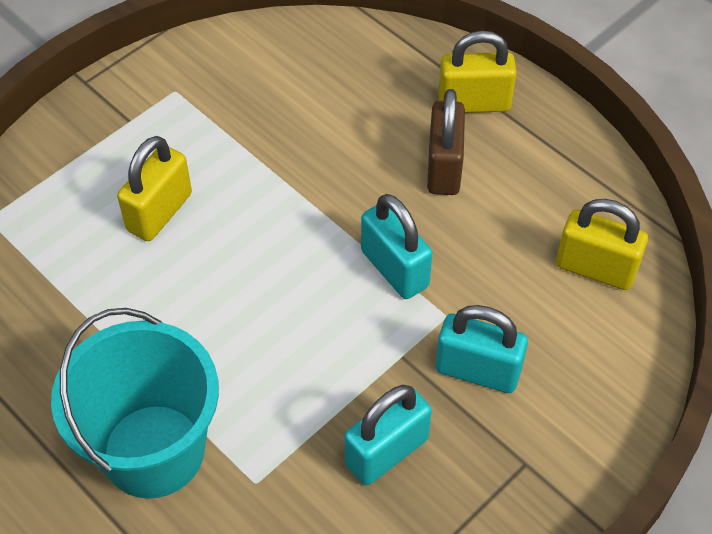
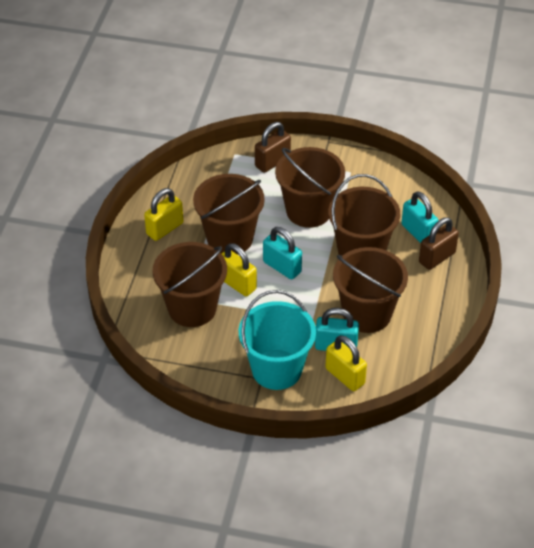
brown bucket: 0 -> 5
brown padlock: 1 -> 2

